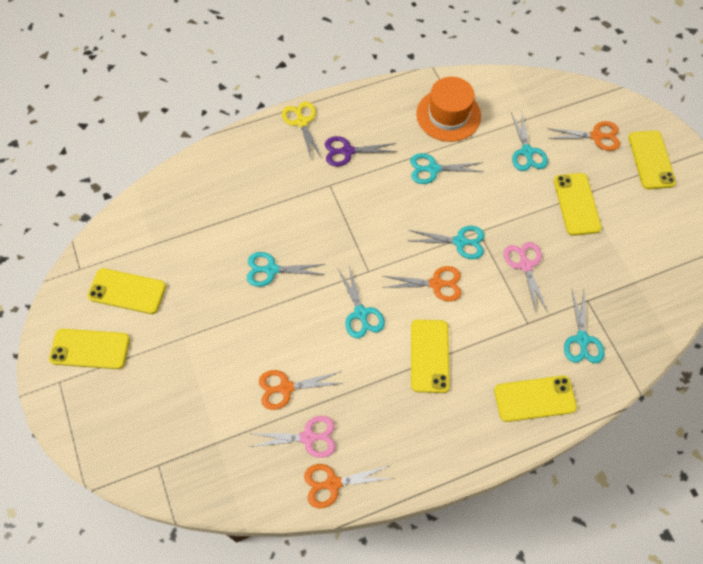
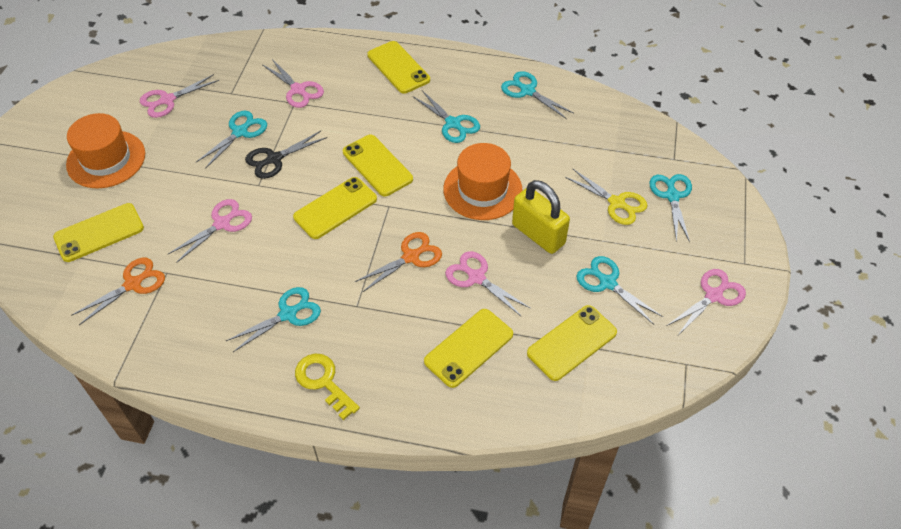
black scissors: 0 -> 1
orange hat: 1 -> 2
orange scissors: 4 -> 2
pink scissors: 2 -> 5
purple scissors: 1 -> 0
yellow key: 0 -> 1
yellow padlock: 0 -> 1

